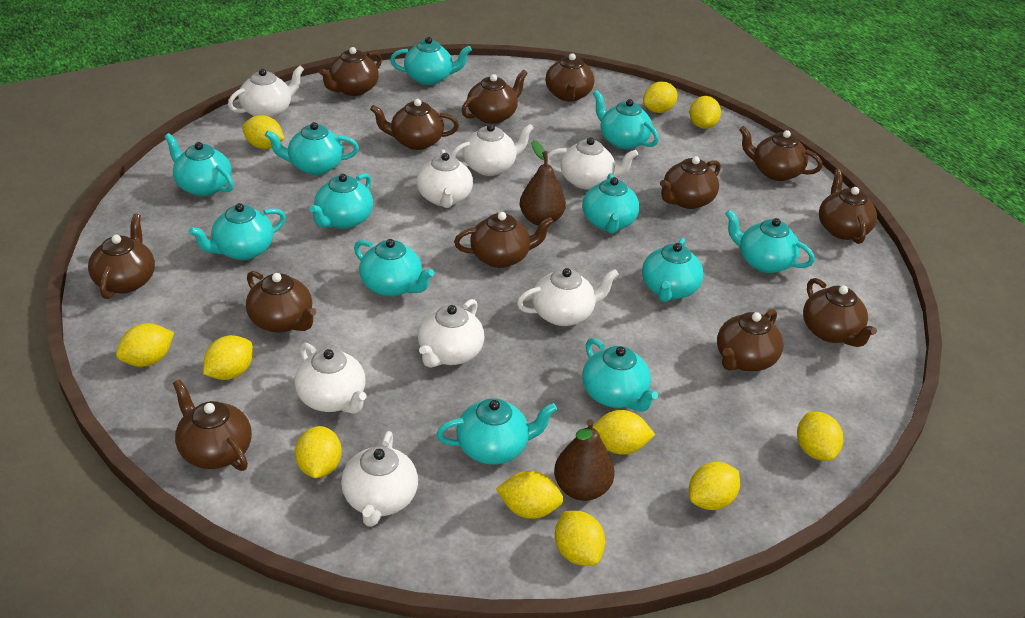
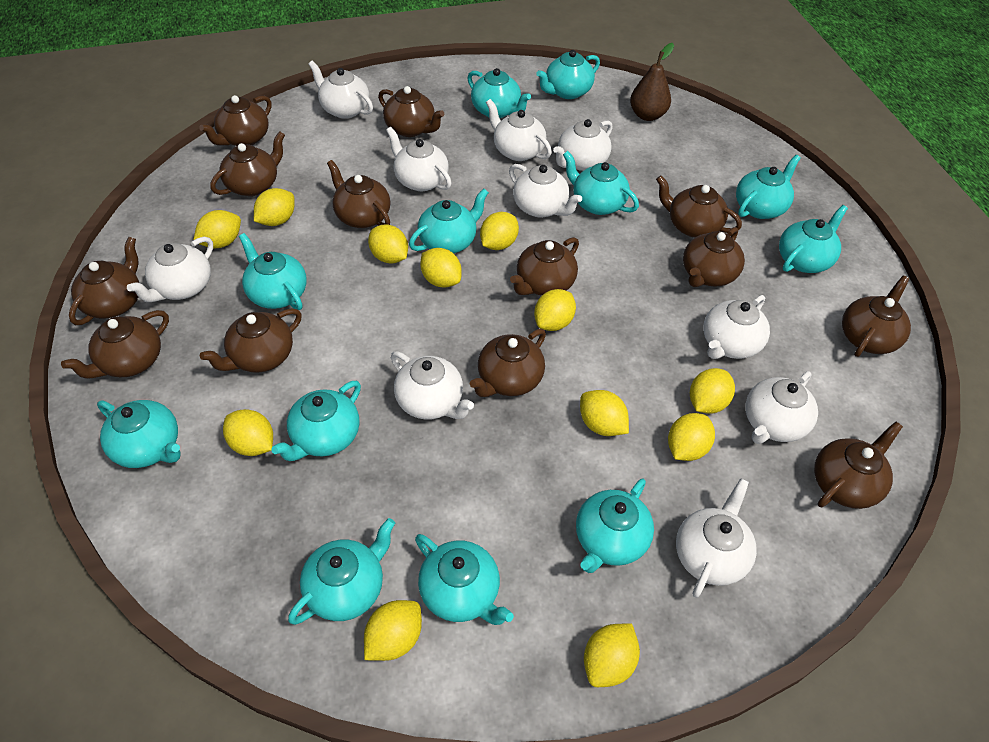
brown pear: 2 -> 1
white teapot: 8 -> 10
yellow lemon: 11 -> 12

